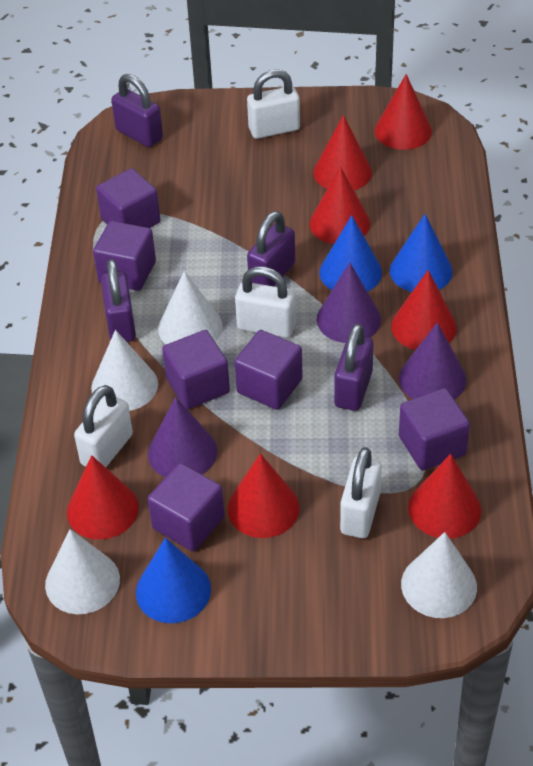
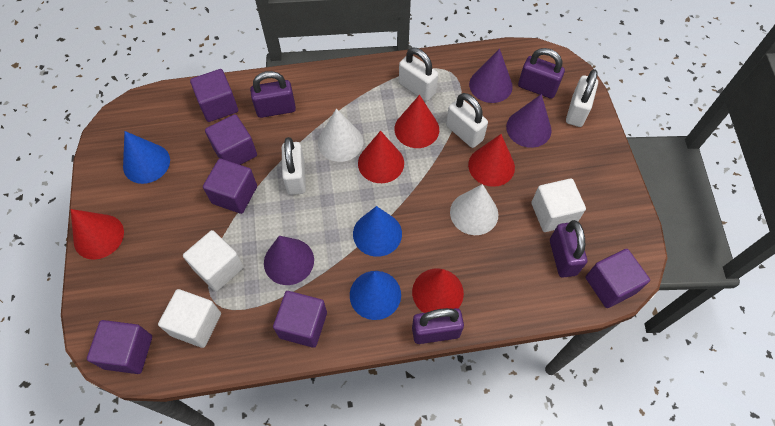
red cone: 7 -> 5
white cone: 4 -> 2
white cube: 0 -> 3

